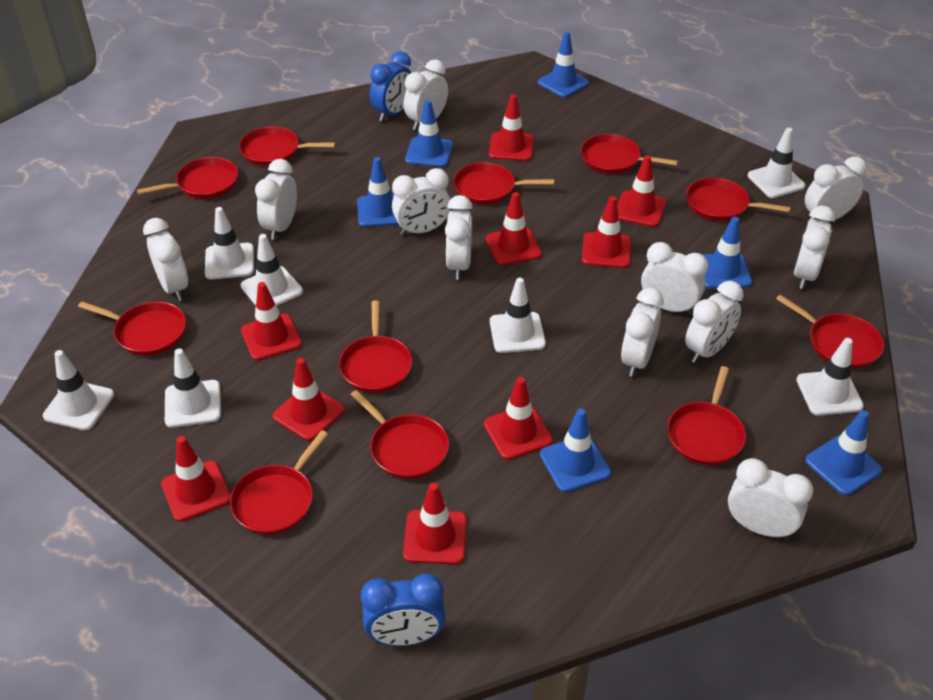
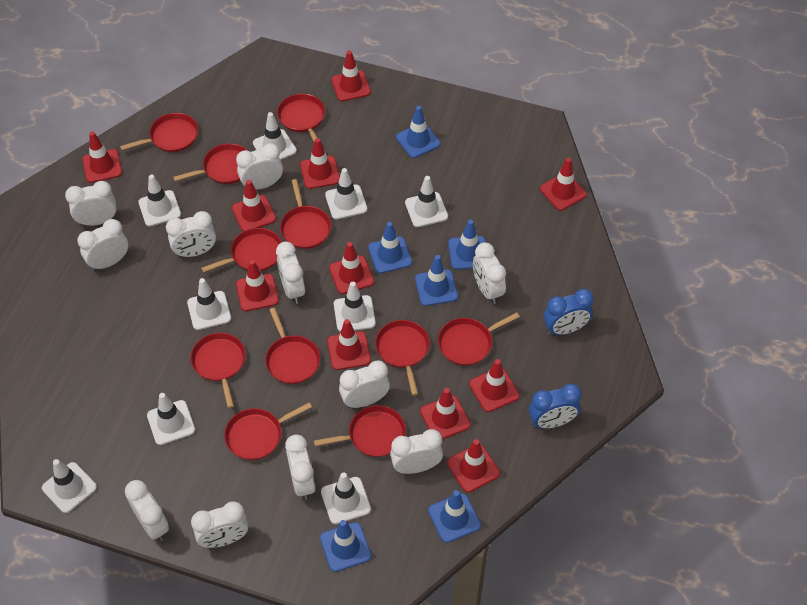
red traffic cone: 9 -> 11
white traffic cone: 7 -> 9

